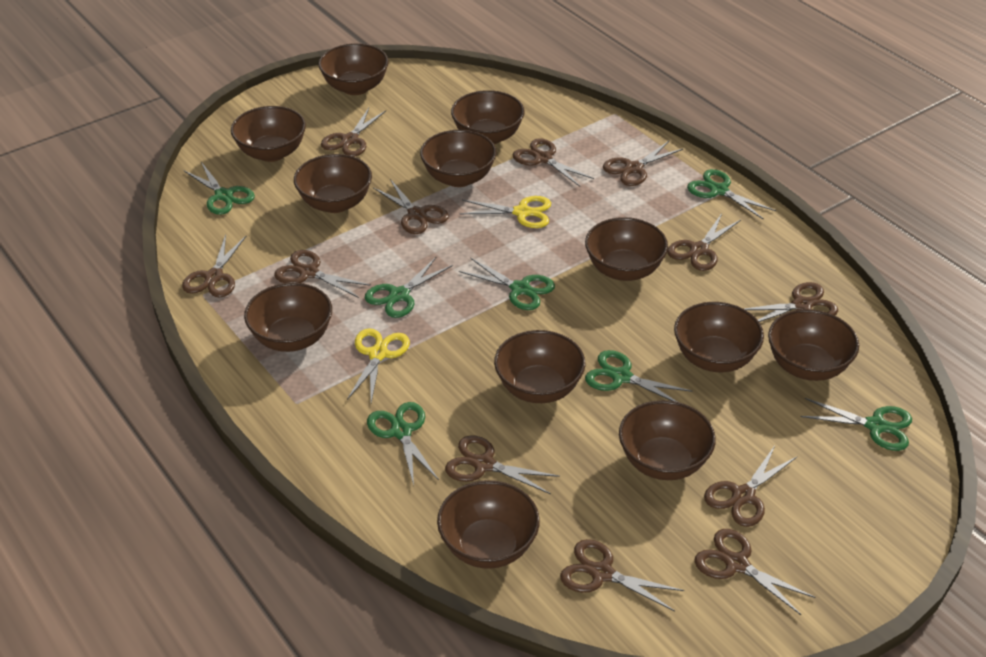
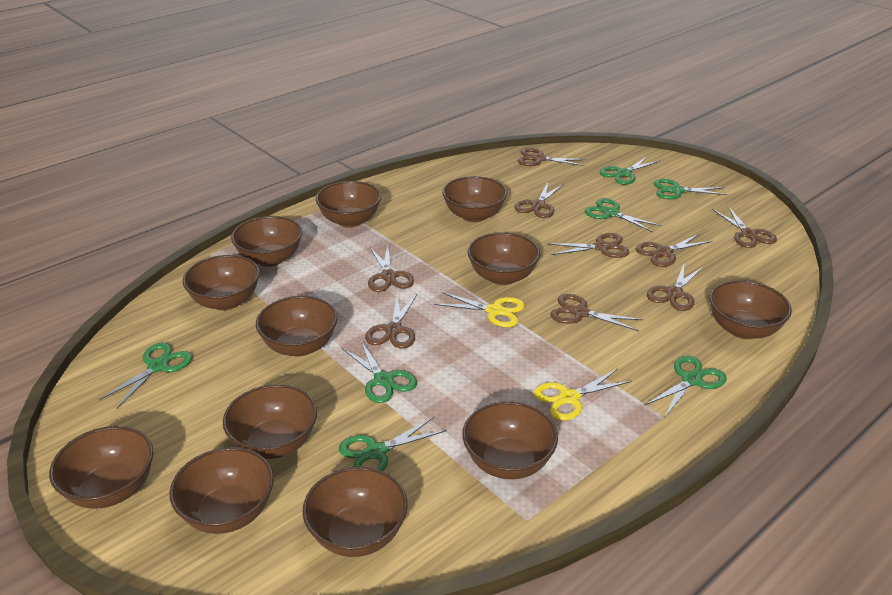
brown scissors: 12 -> 9

